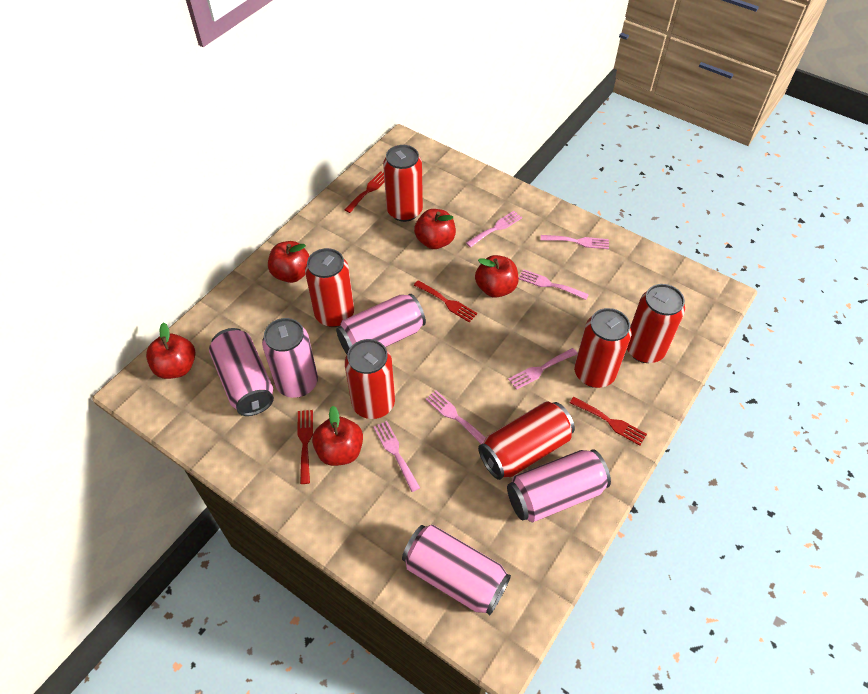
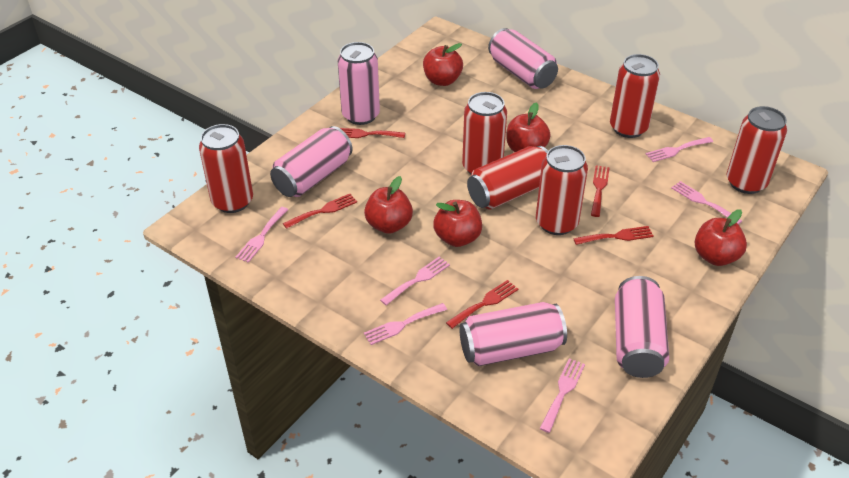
red fork: 4 -> 5

